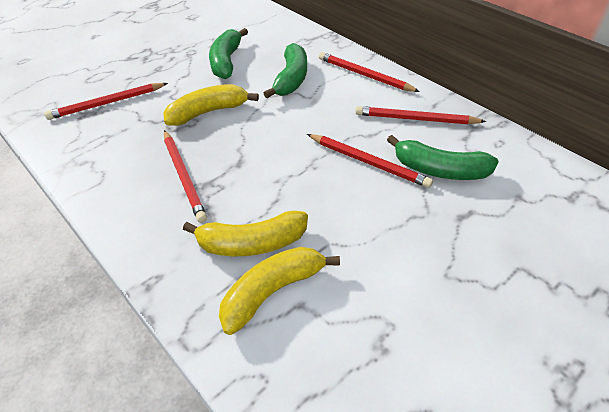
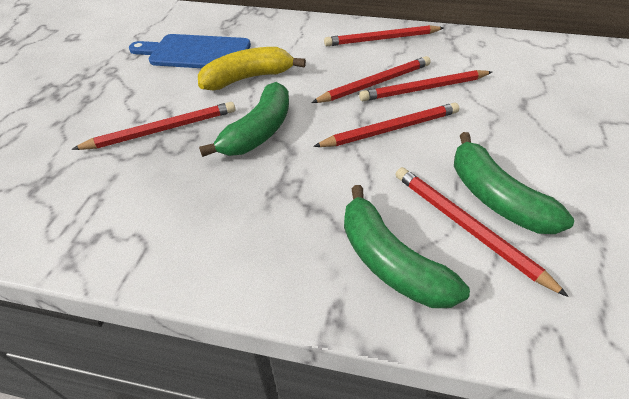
blue cutting board: 0 -> 1
red pencil: 5 -> 6
yellow banana: 3 -> 1

